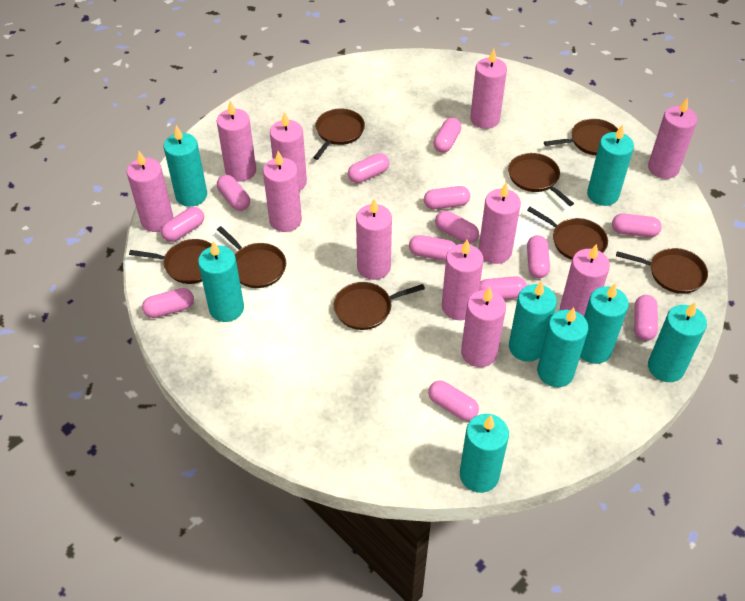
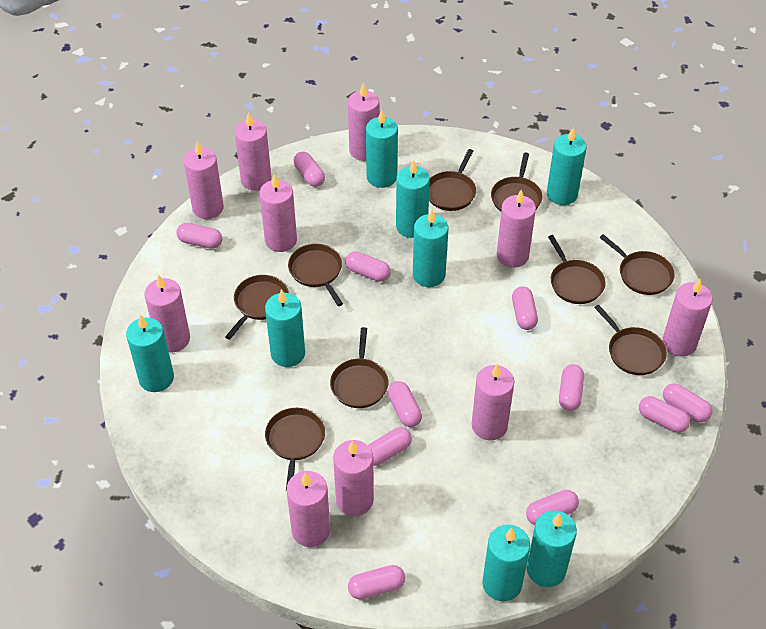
brown pan: 8 -> 9
pink candle: 11 -> 10
pink capsule: 13 -> 11

